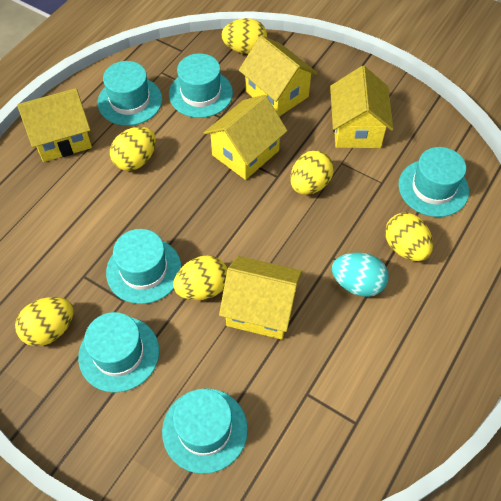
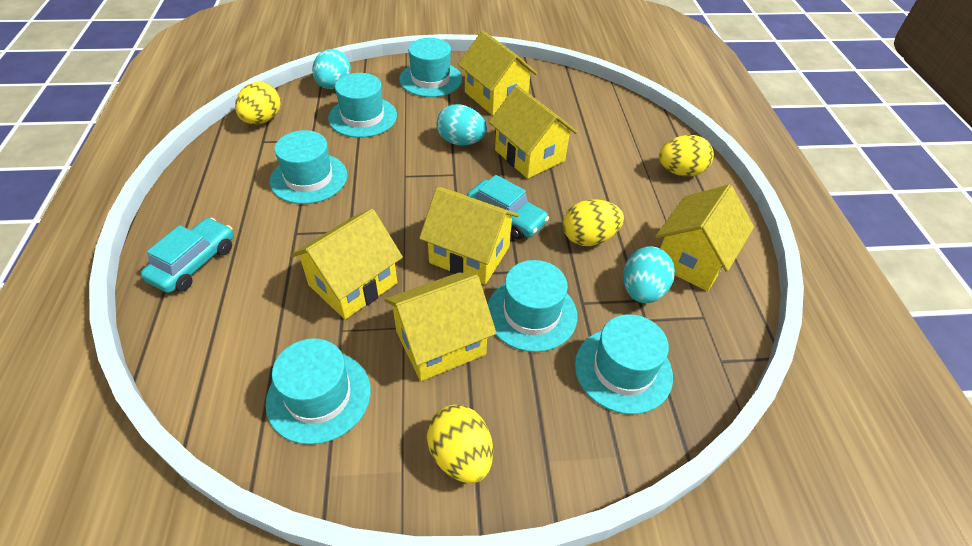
turquoise car: 0 -> 2
turquoise egg: 1 -> 3
yellow egg: 6 -> 4
yellow house: 5 -> 6

